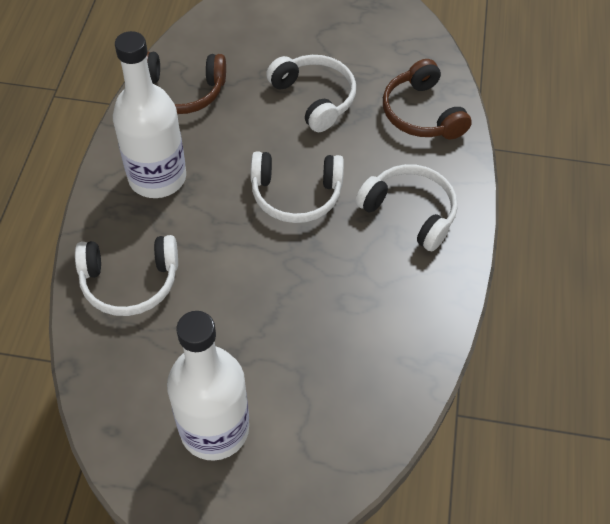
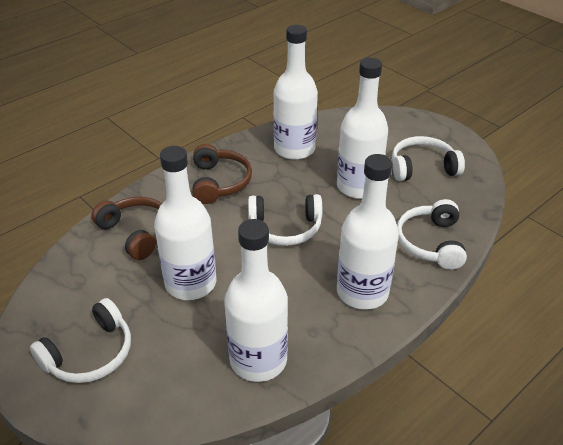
white bottle: 2 -> 5

